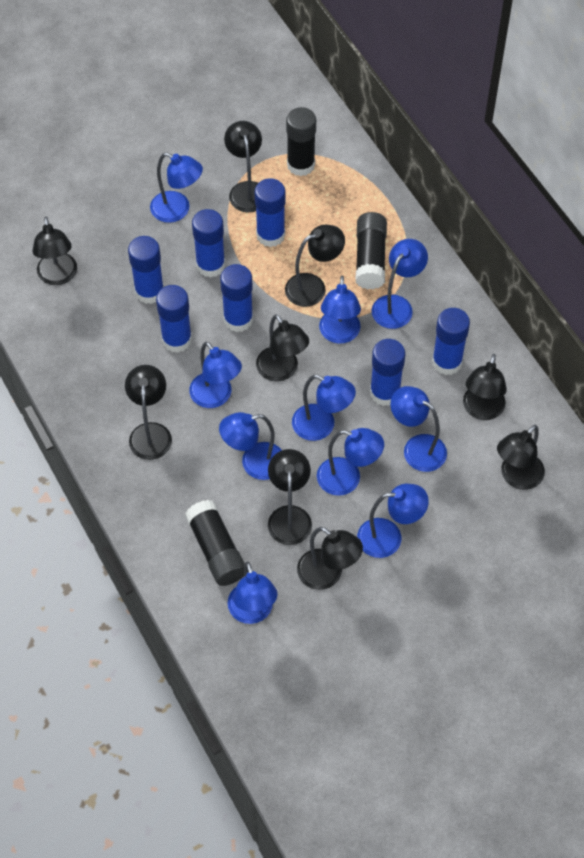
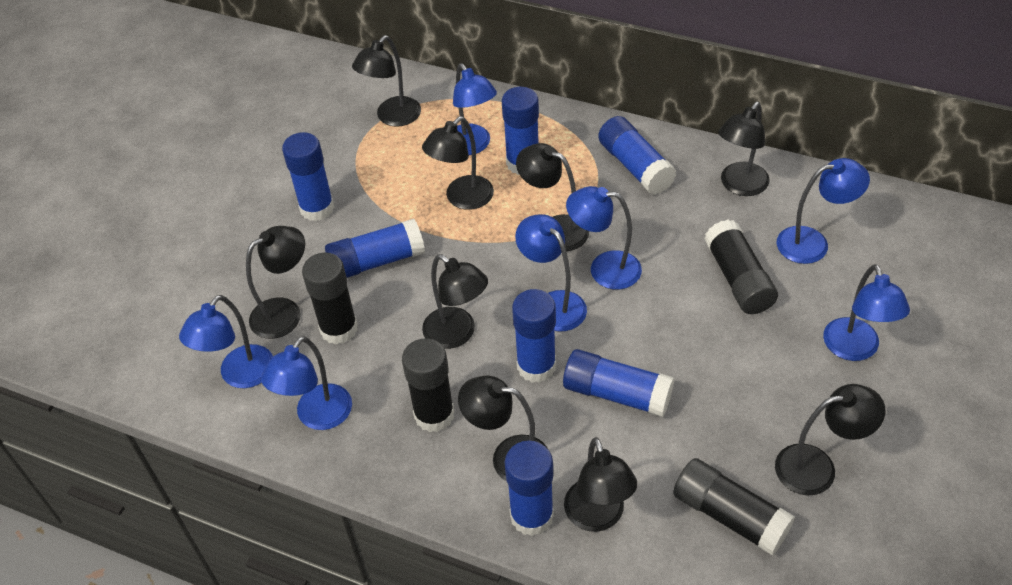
black glue stick: 3 -> 4
blue lamp: 10 -> 7

